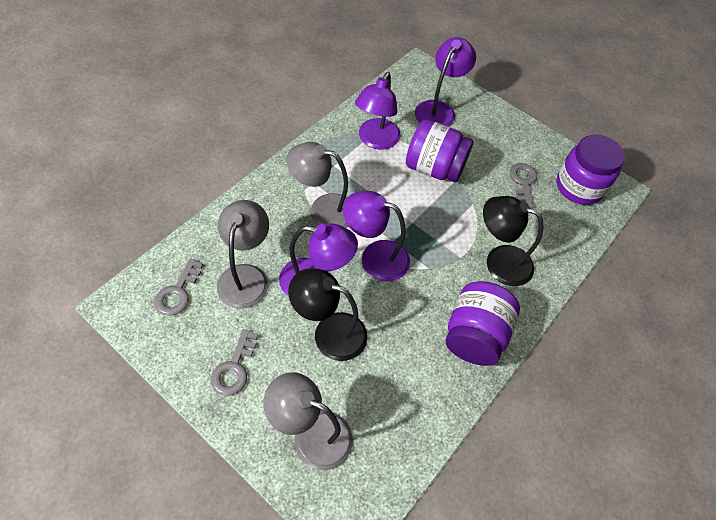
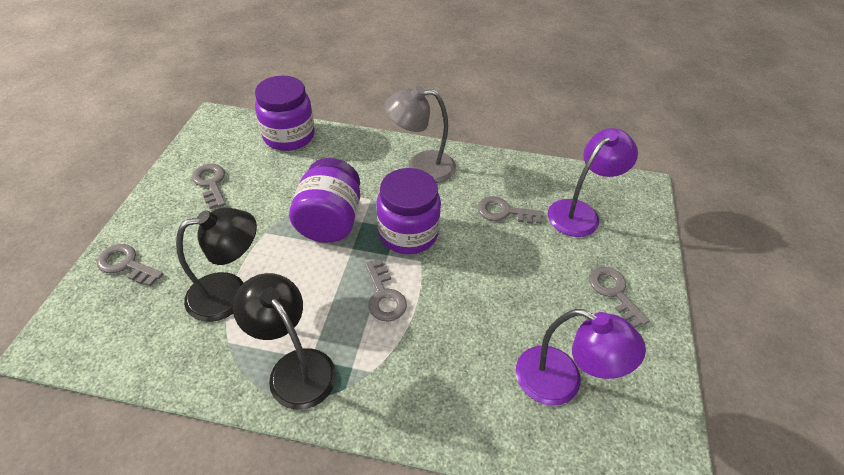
grey key: 3 -> 5
grey lamp: 3 -> 1
purple lamp: 4 -> 2

